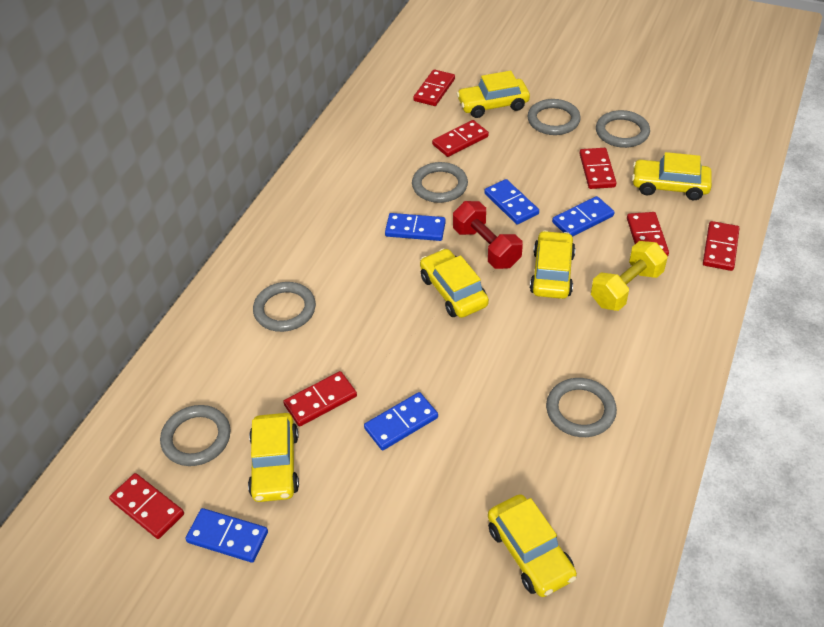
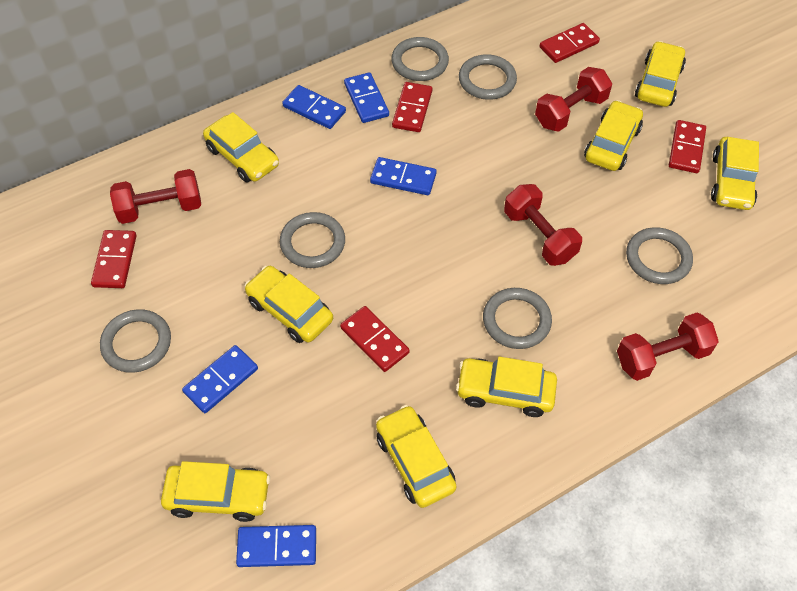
red domino: 7 -> 5
red dumbbell: 1 -> 4
yellow car: 6 -> 8
yellow dumbbell: 1 -> 0

